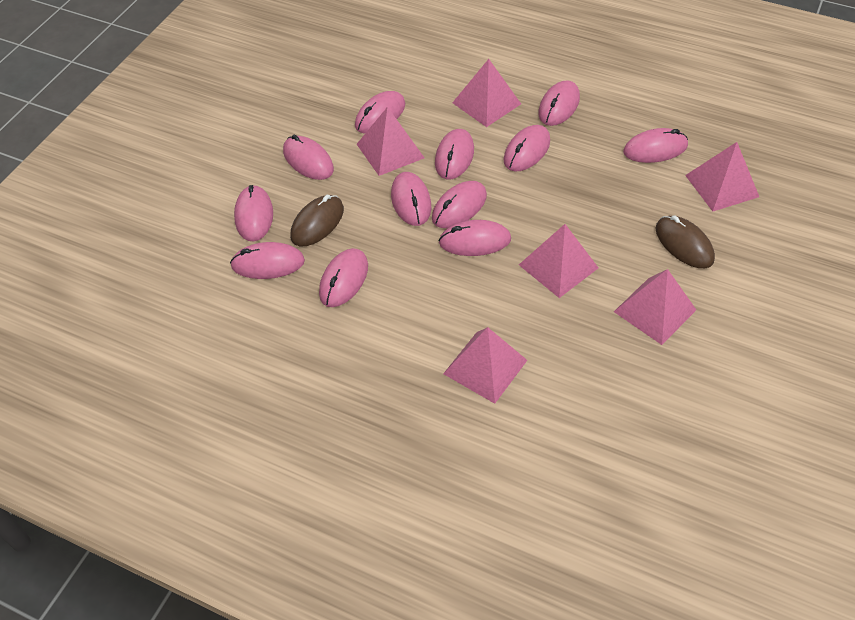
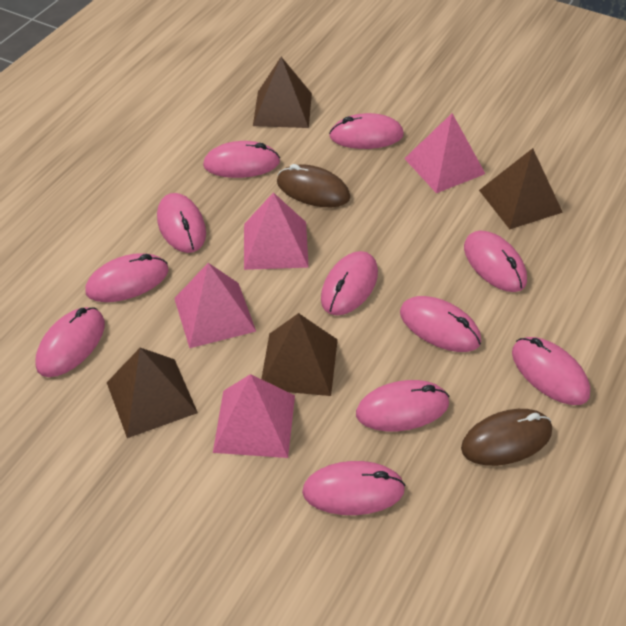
brown pyramid: 0 -> 4
pink mouse: 12 -> 11
pink pyramid: 6 -> 4

